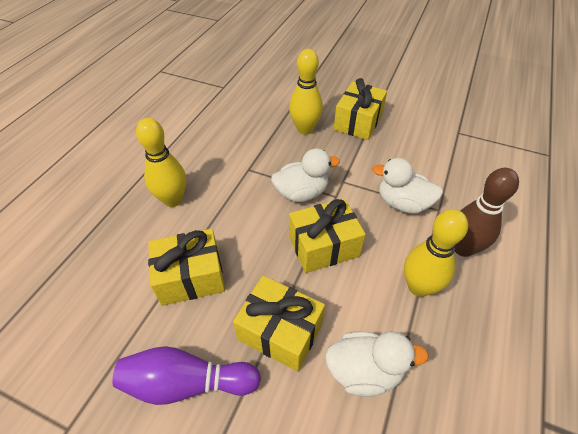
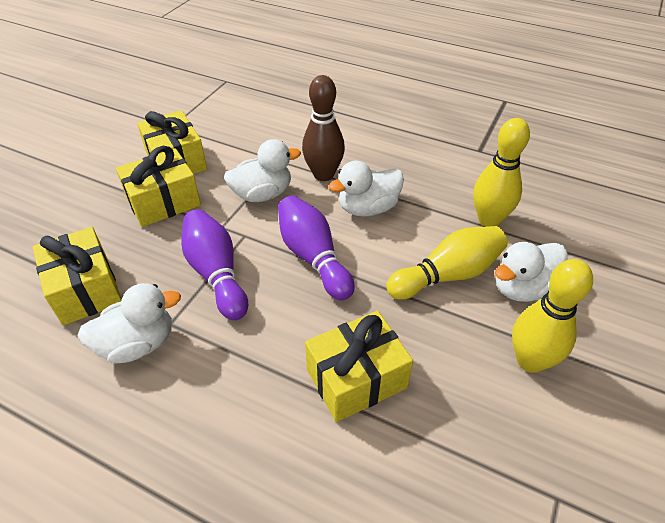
purple bowling pin: 1 -> 2
white duck: 3 -> 4

